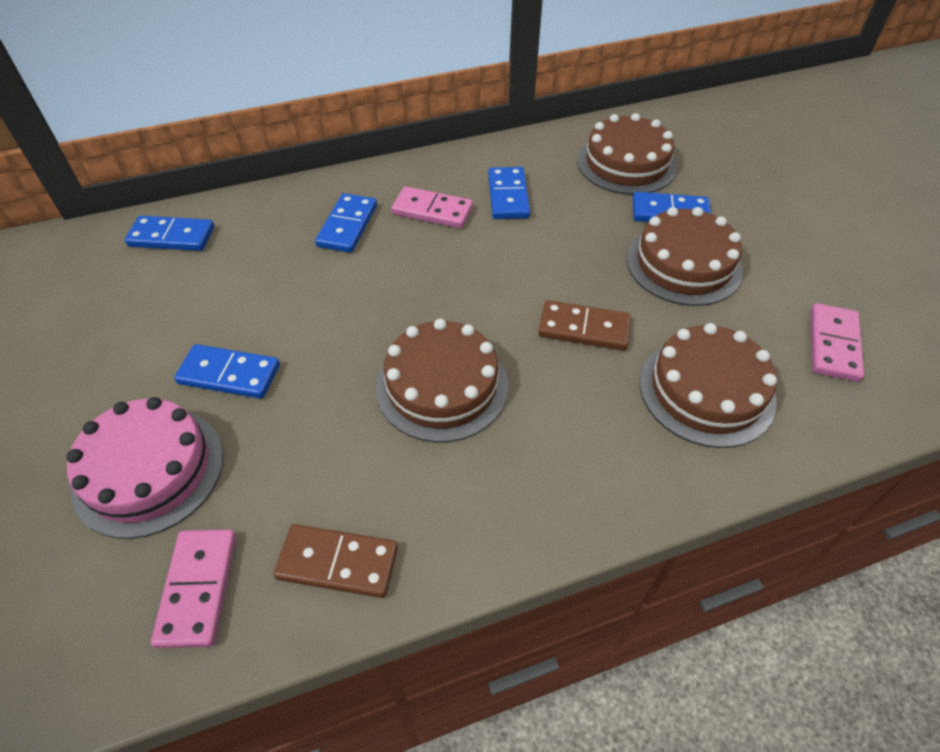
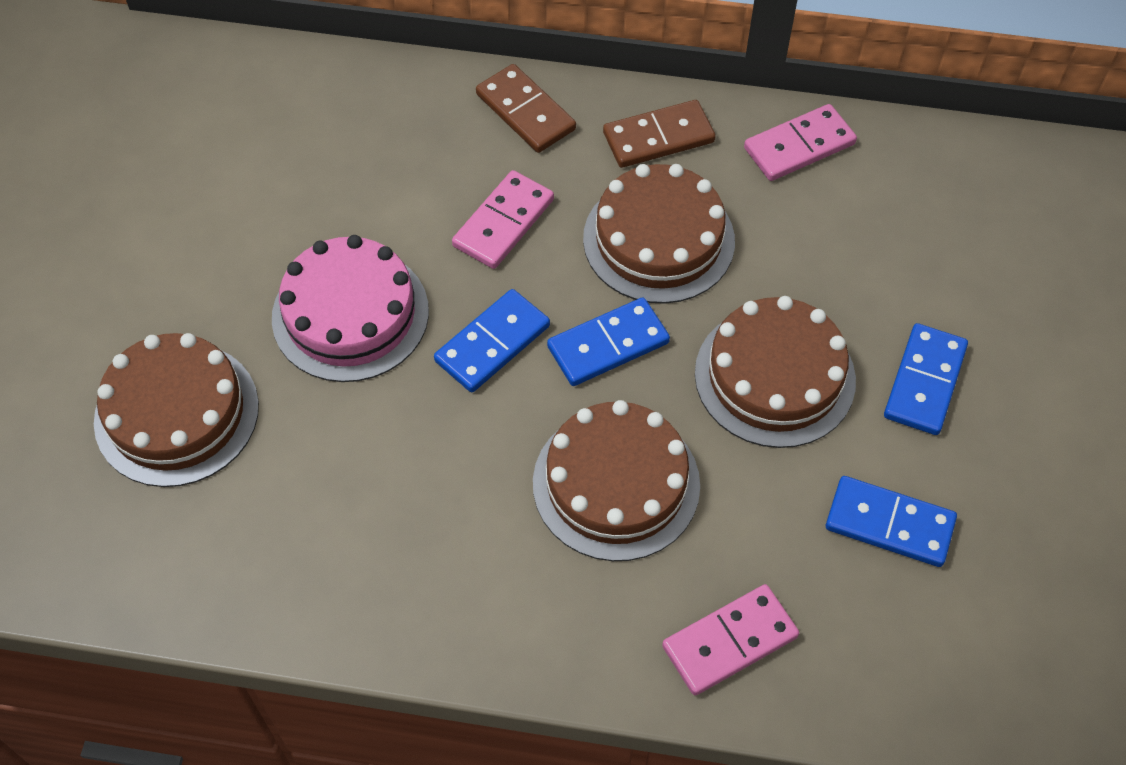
blue domino: 5 -> 4

